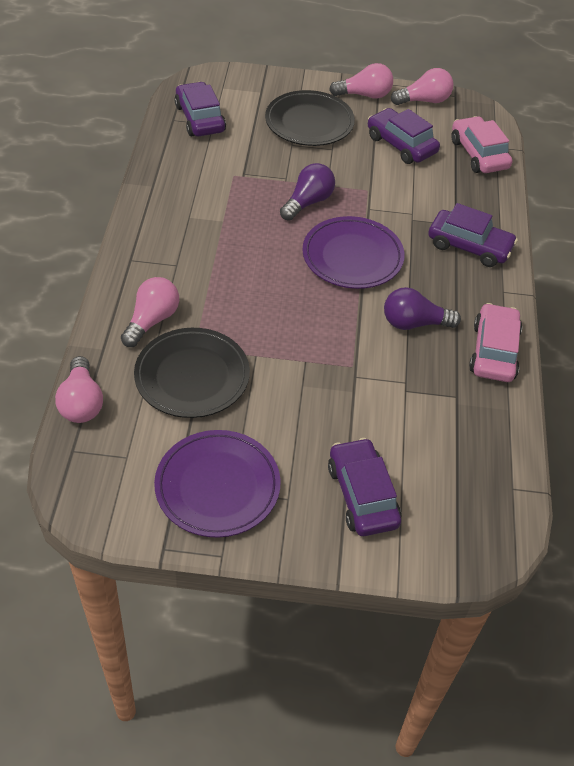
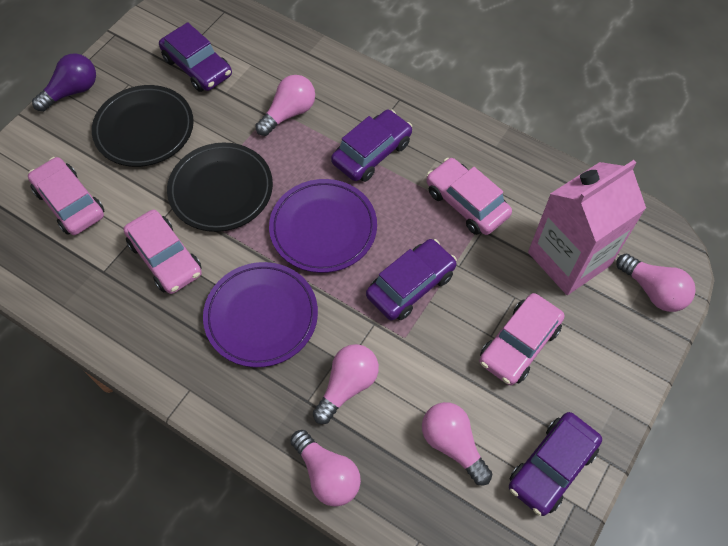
pink car: 2 -> 4
pink carton: 0 -> 1
pink light bulb: 4 -> 5
purple light bulb: 2 -> 1

